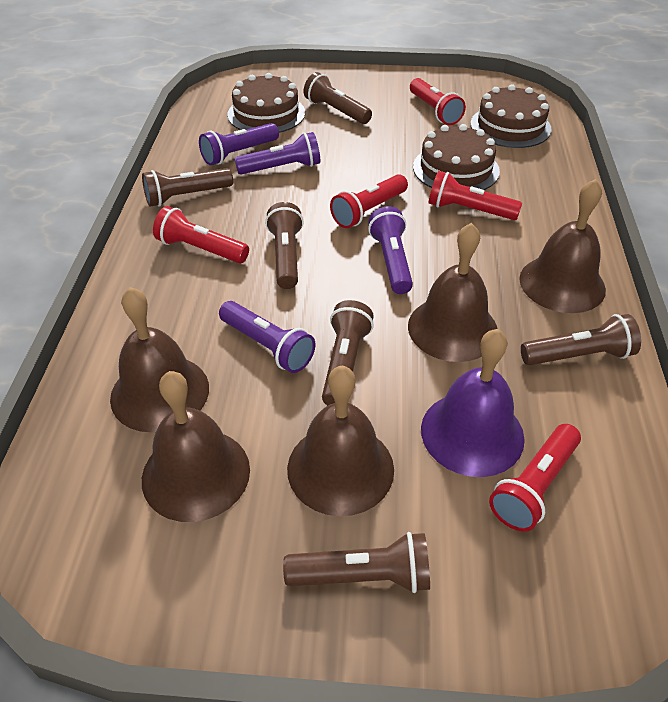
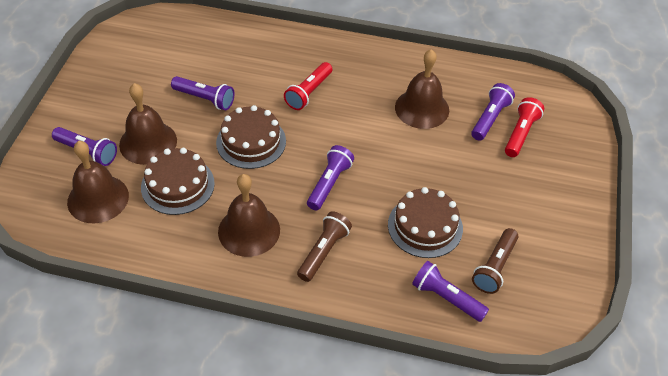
brown bell: 5 -> 4
brown flashlight: 6 -> 2
purple bell: 1 -> 0
purple flashlight: 4 -> 5
red flashlight: 5 -> 2

